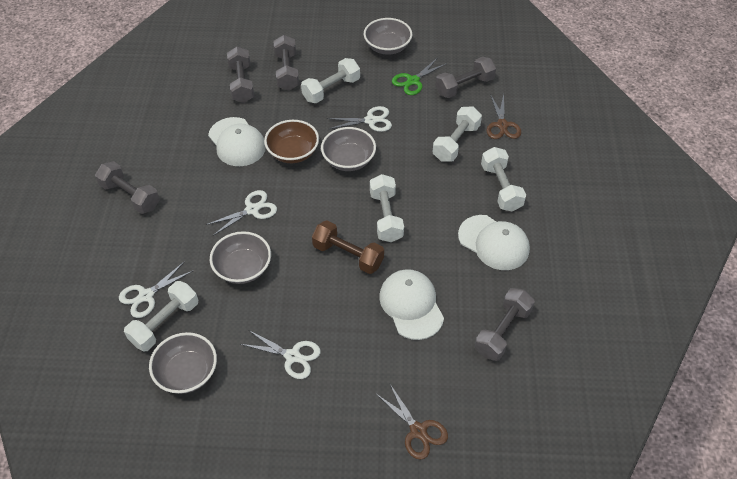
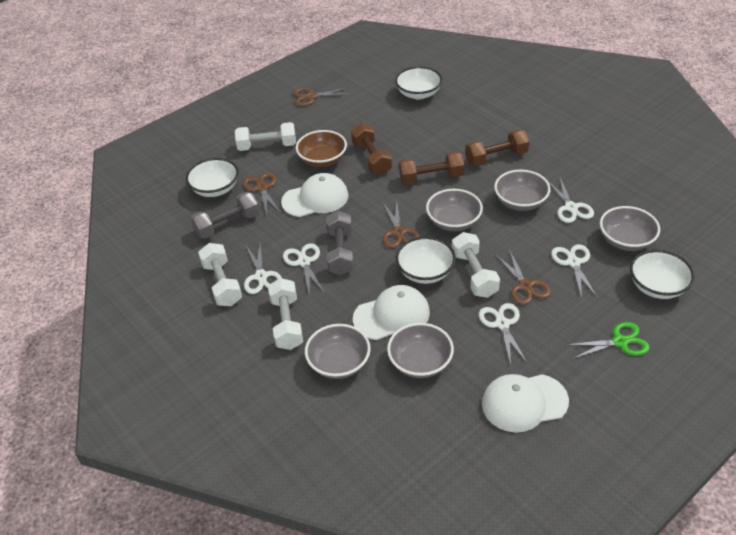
brown dumbbell: 1 -> 3
brown scissors: 2 -> 4
grey bowl: 4 -> 5
grey dumbbell: 5 -> 2
white bowl: 0 -> 4
white dumbbell: 5 -> 4
white scissors: 4 -> 5

